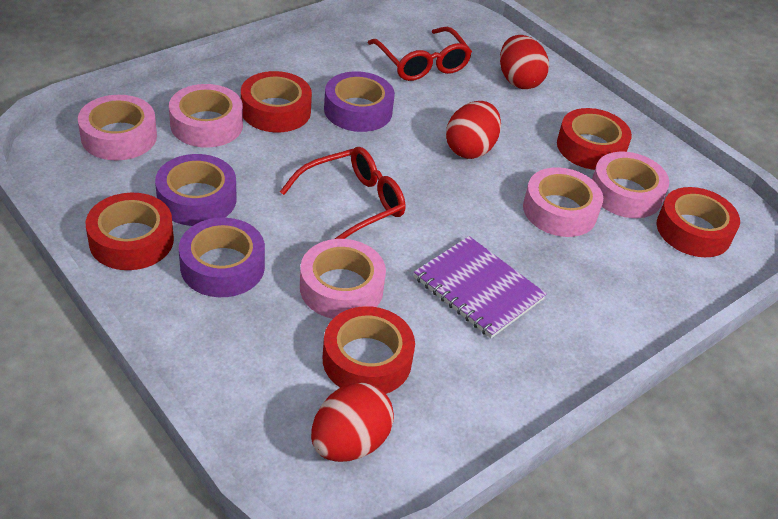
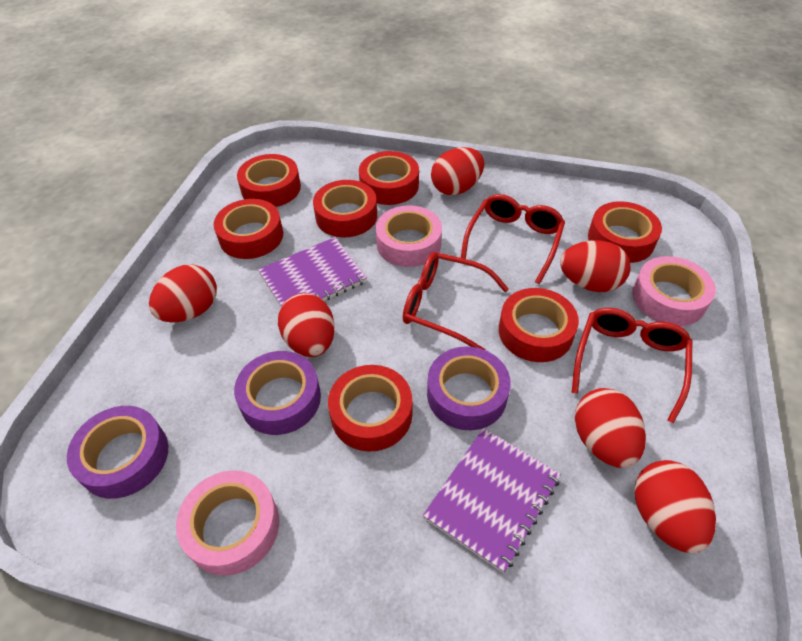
pink tape: 5 -> 3
purple notebook: 1 -> 2
red egg: 3 -> 6
red glasses: 2 -> 3
red tape: 5 -> 7

